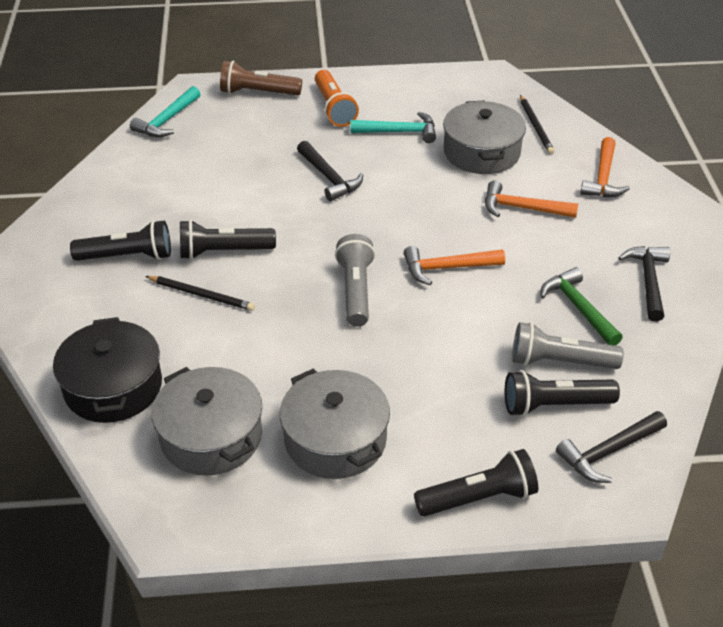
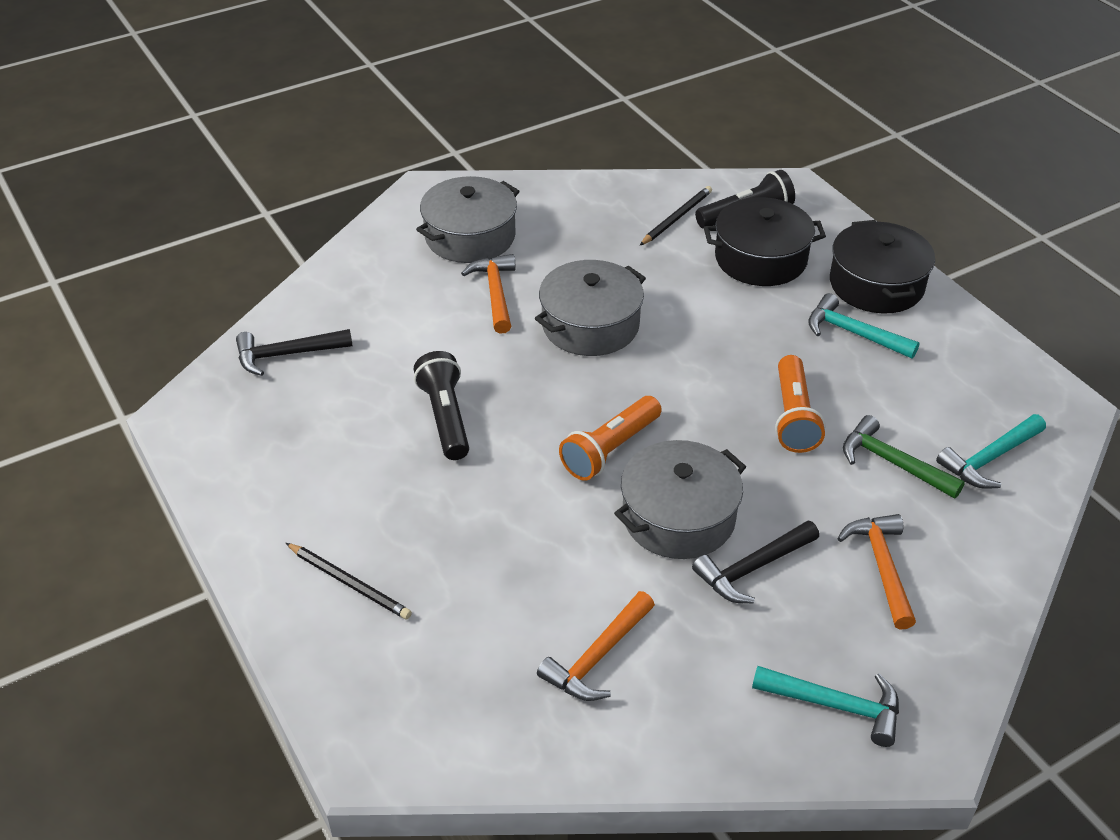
black flashlight: 4 -> 2
black hammer: 3 -> 2
black pot: 1 -> 2
brown flashlight: 1 -> 0
grey flashlight: 2 -> 0
orange flashlight: 1 -> 2
turquoise hammer: 2 -> 3

